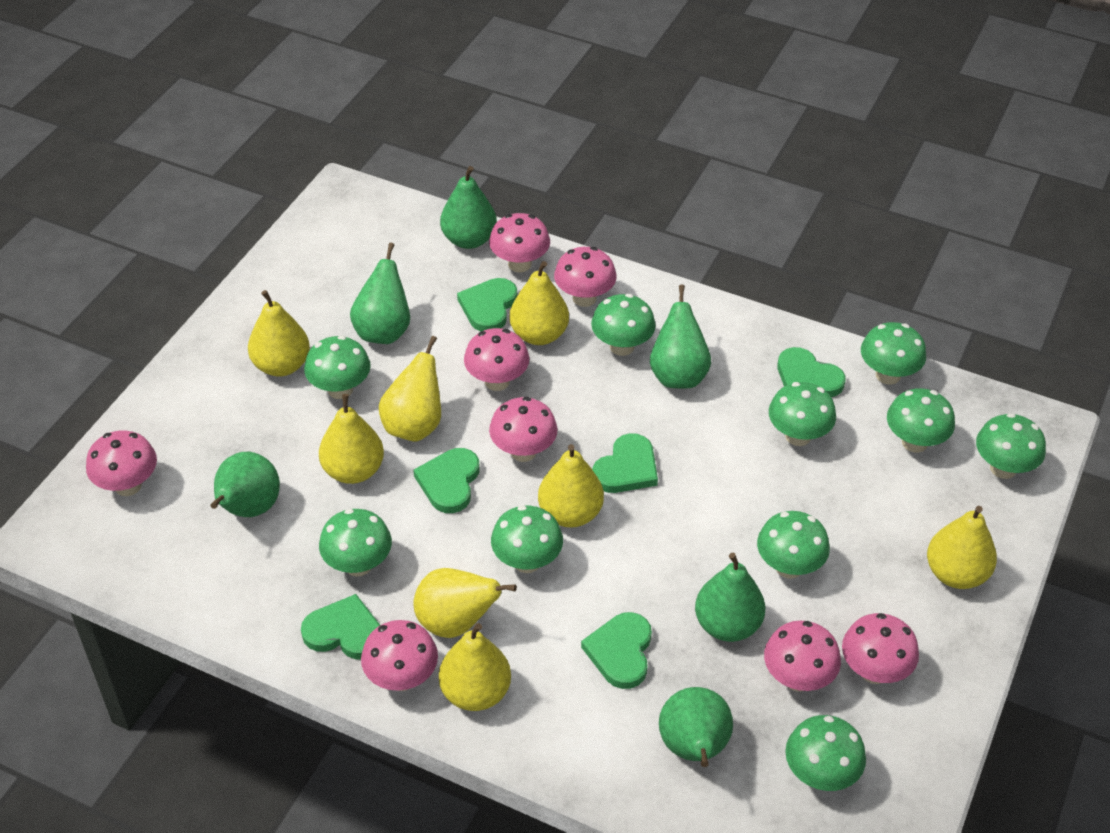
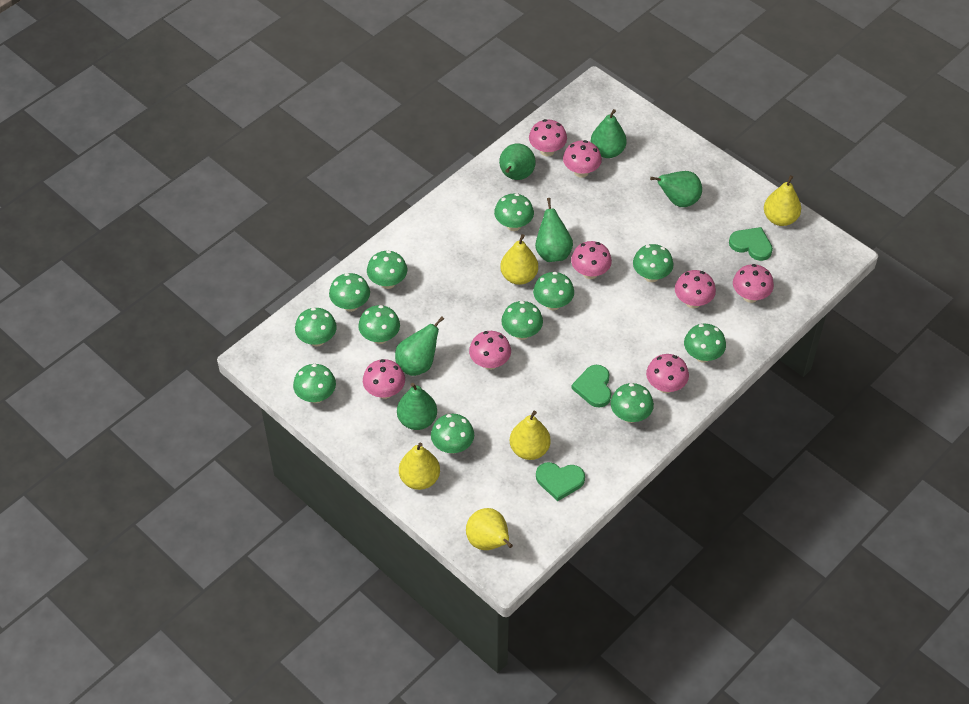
green heart: 6 -> 3
green mushroom: 10 -> 12
yellow pear: 8 -> 5

